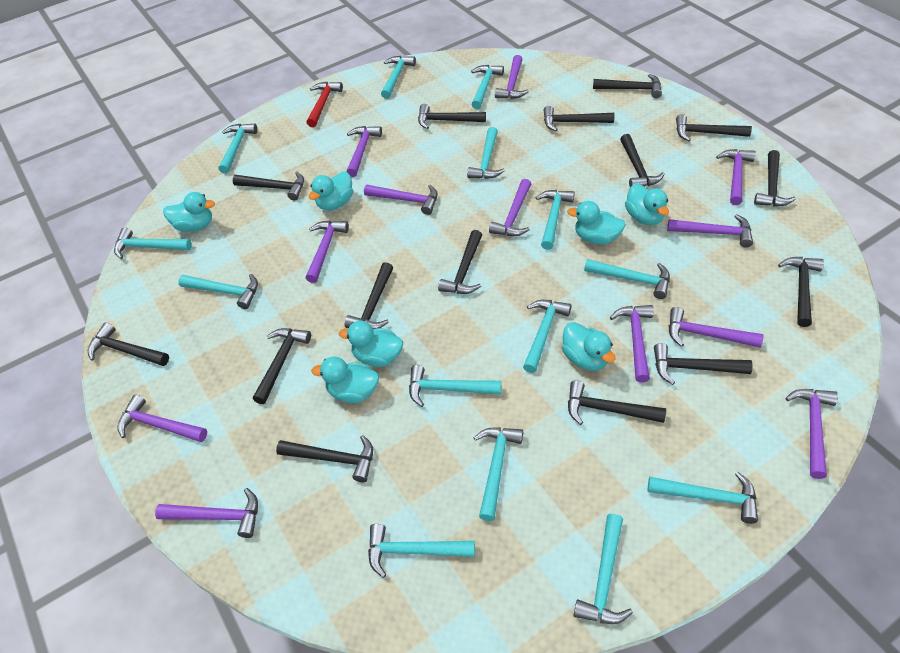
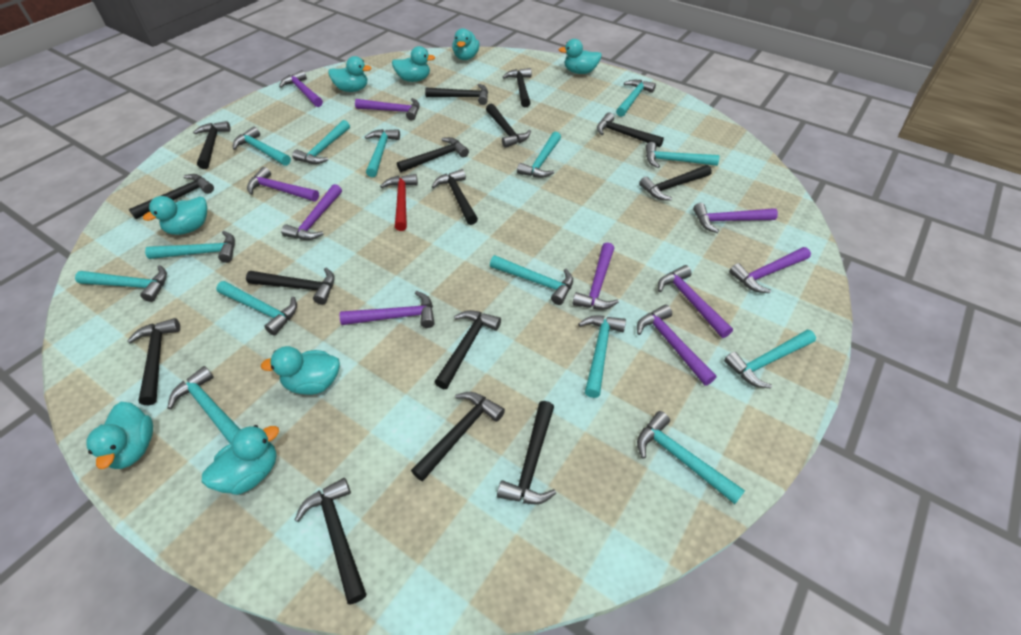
purple hammer: 12 -> 10
turquoise duck: 7 -> 8

